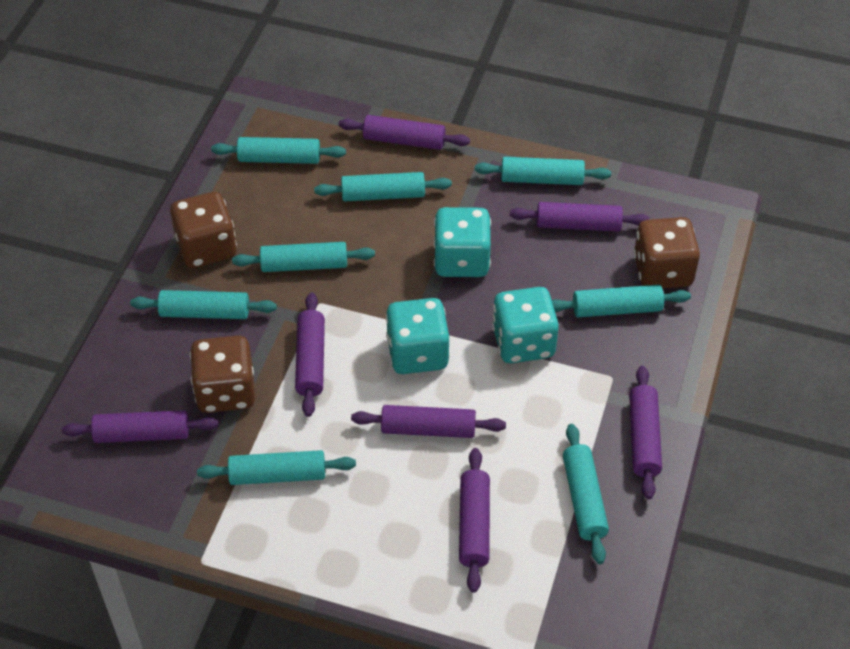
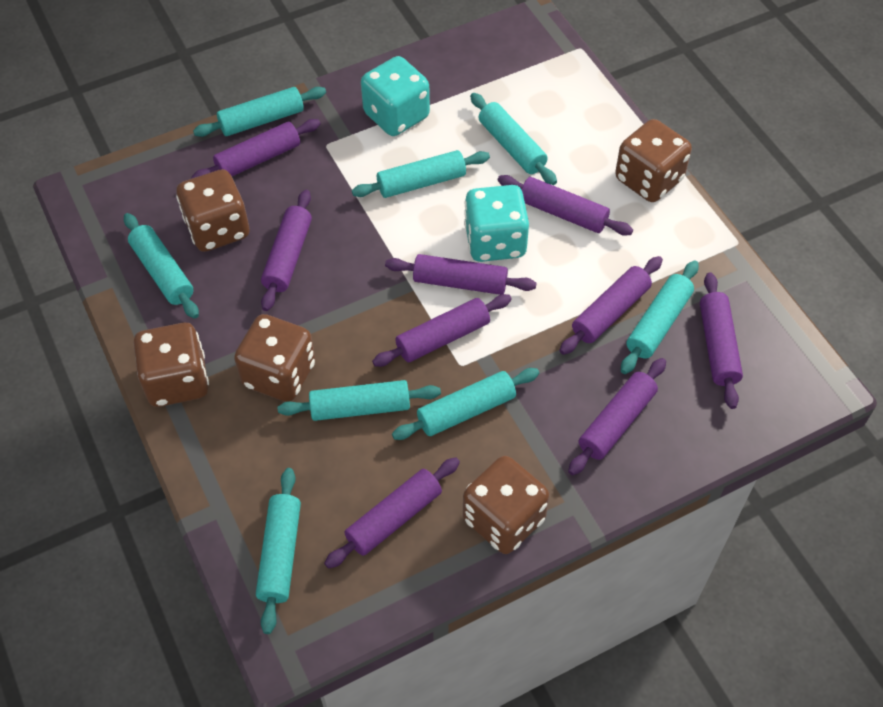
brown dice: 3 -> 5
purple rolling pin: 7 -> 9
turquoise dice: 3 -> 2

